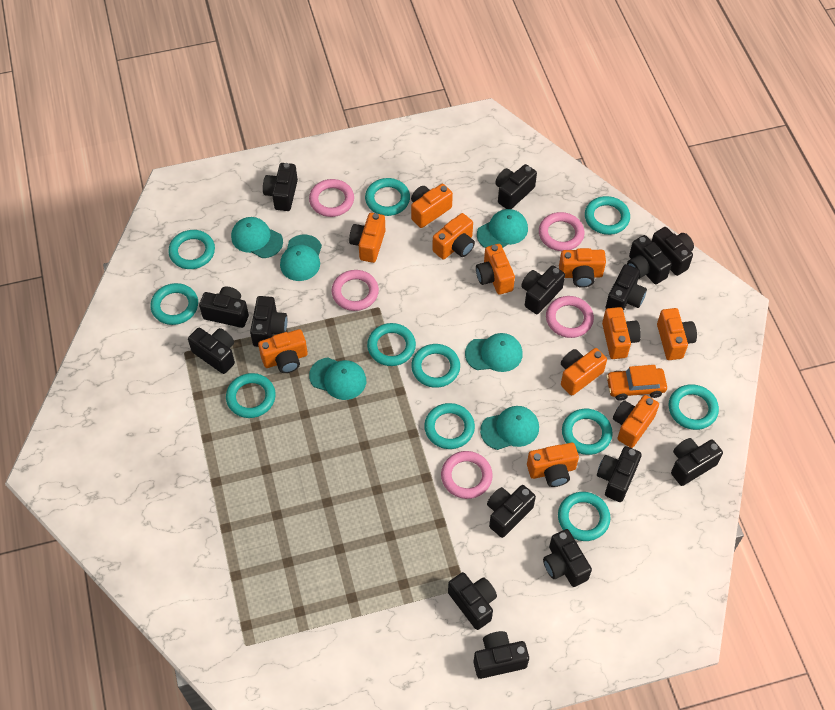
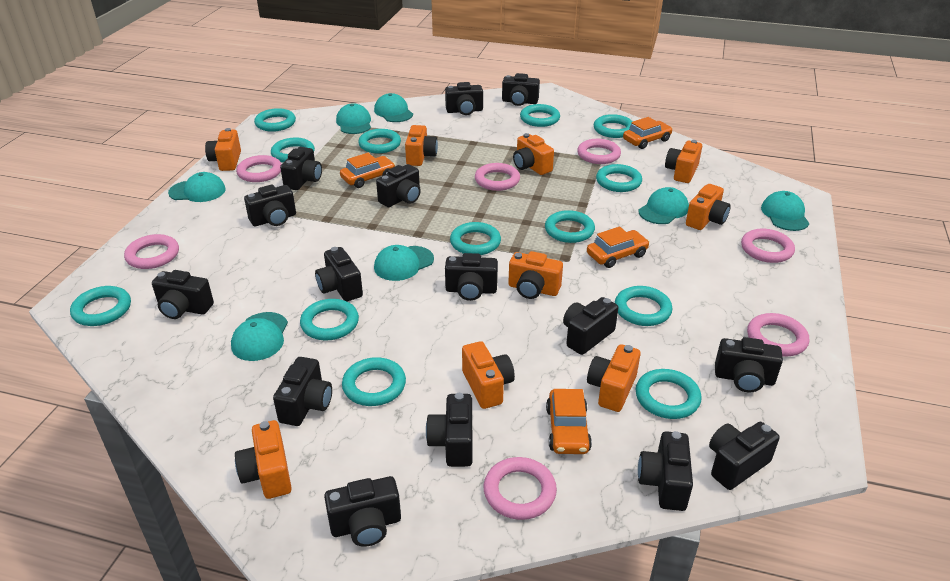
orange camera: 11 -> 9
orange car: 1 -> 4
pink ring: 5 -> 7
turquoise cap: 6 -> 7
turquoise ring: 11 -> 13

